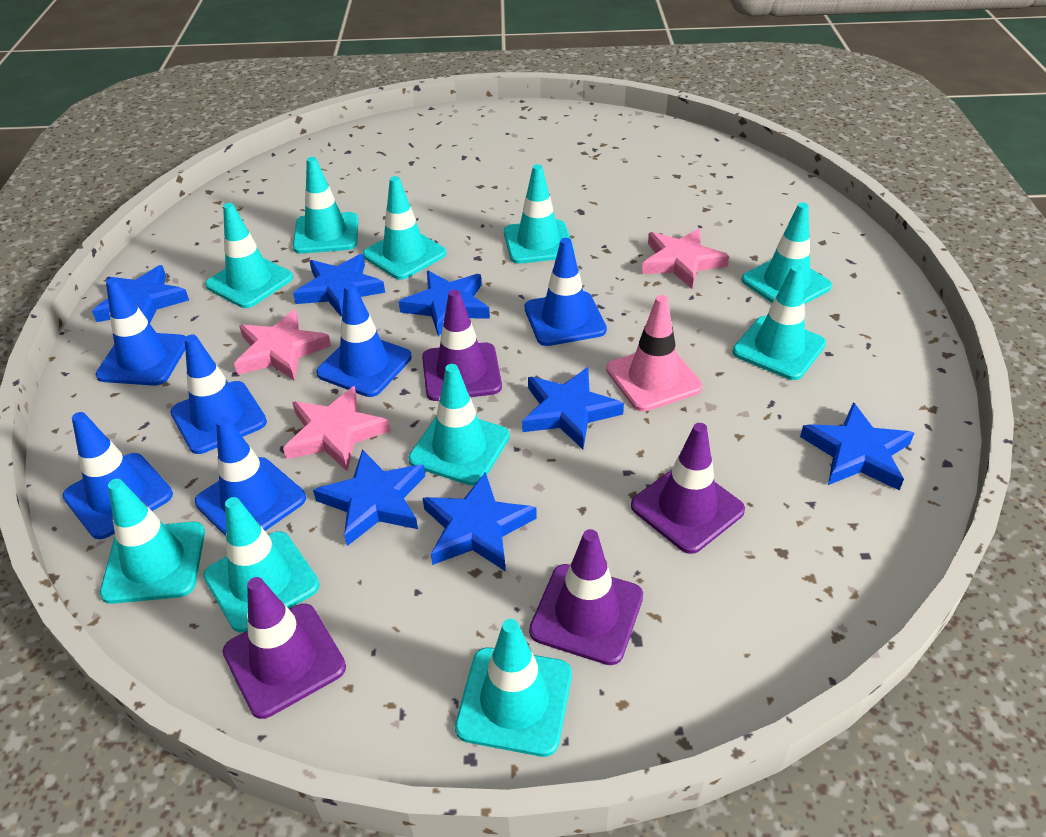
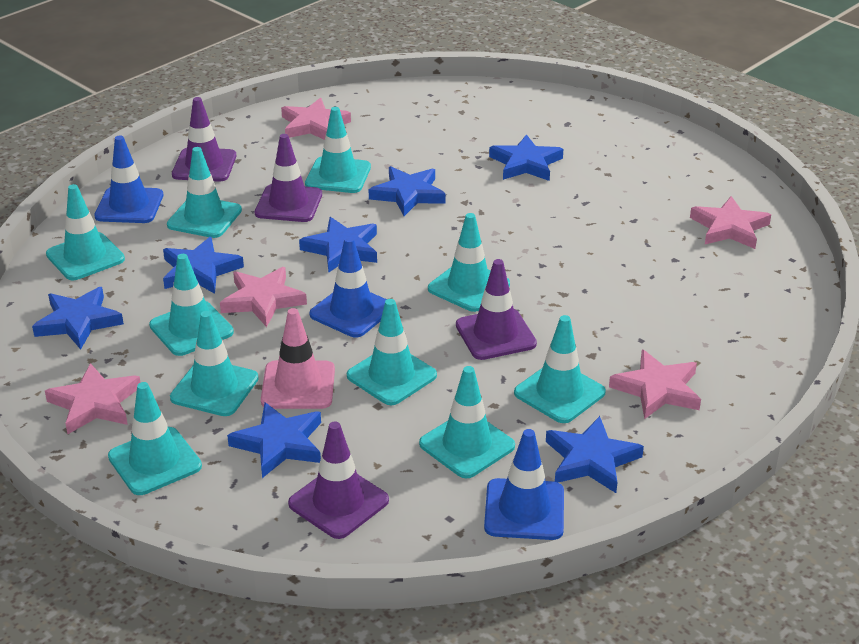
blue traffic cone: 6 -> 3
pink star: 3 -> 5

